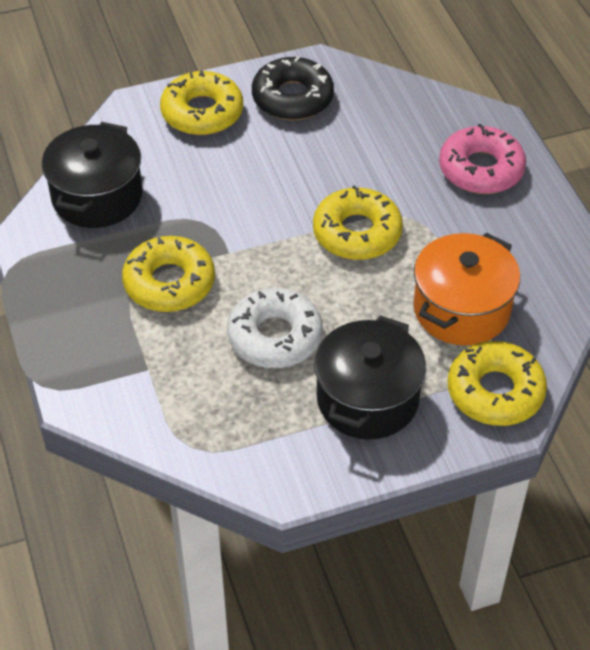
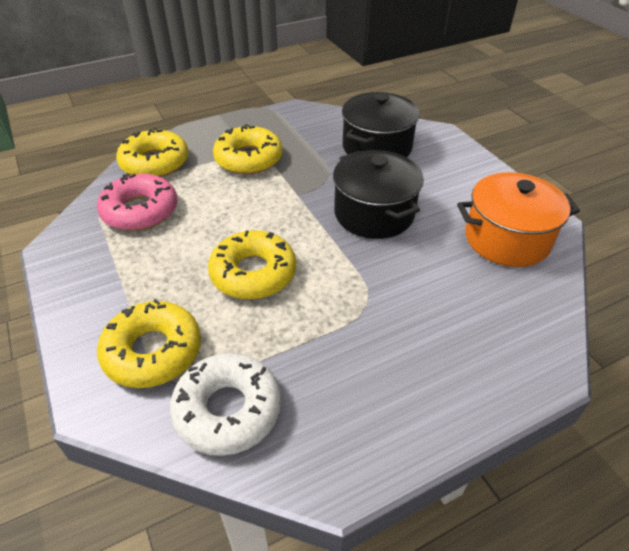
black donut: 1 -> 0

